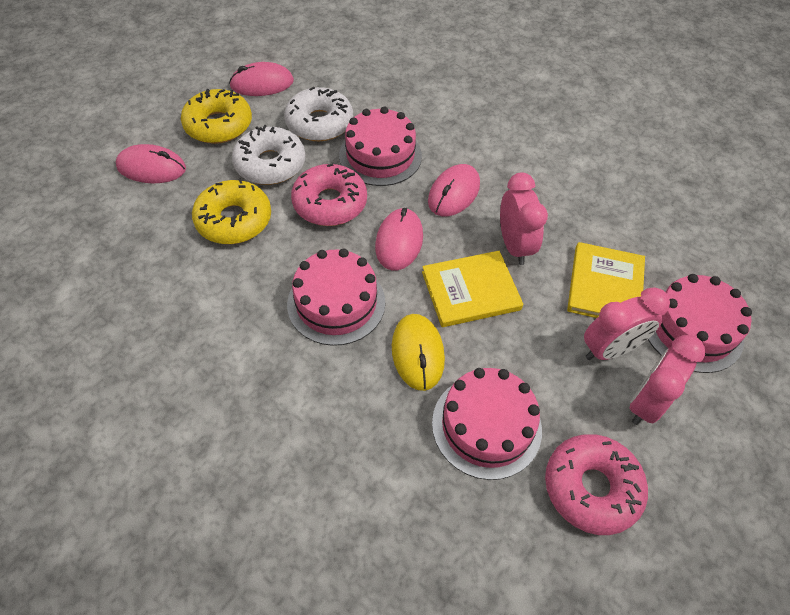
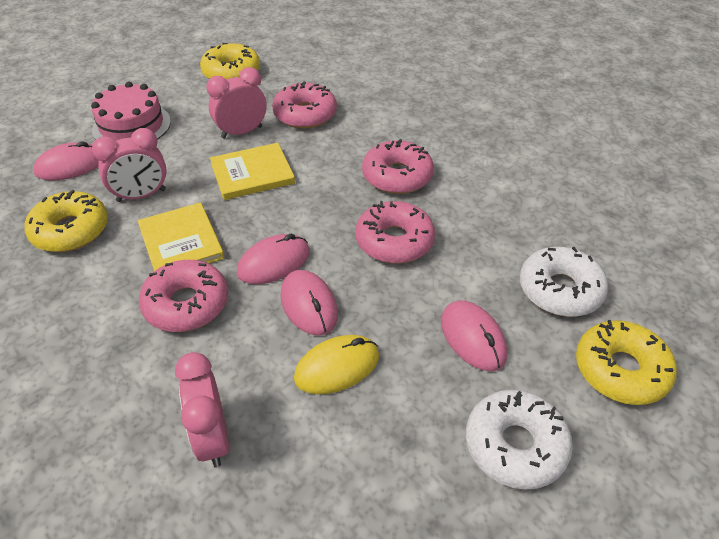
pink cake: 4 -> 1
pink donut: 2 -> 4
yellow donut: 2 -> 3

